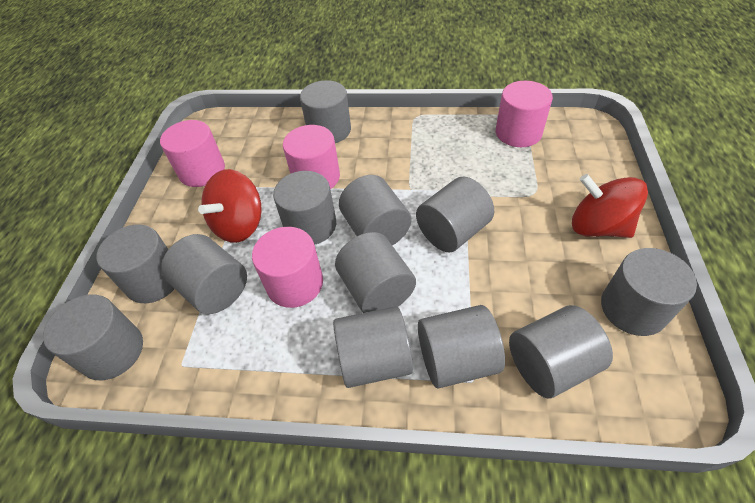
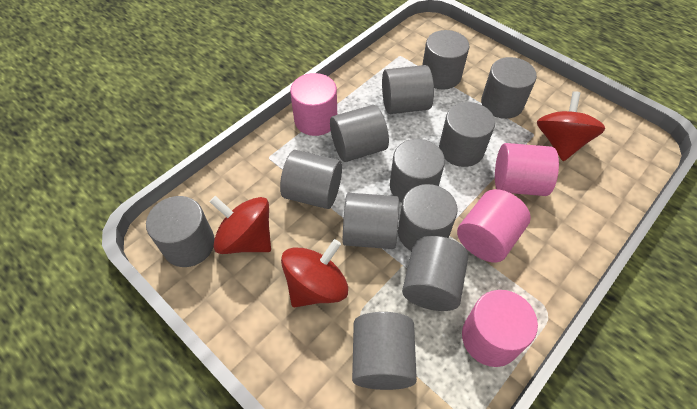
red spinning top: 2 -> 3

